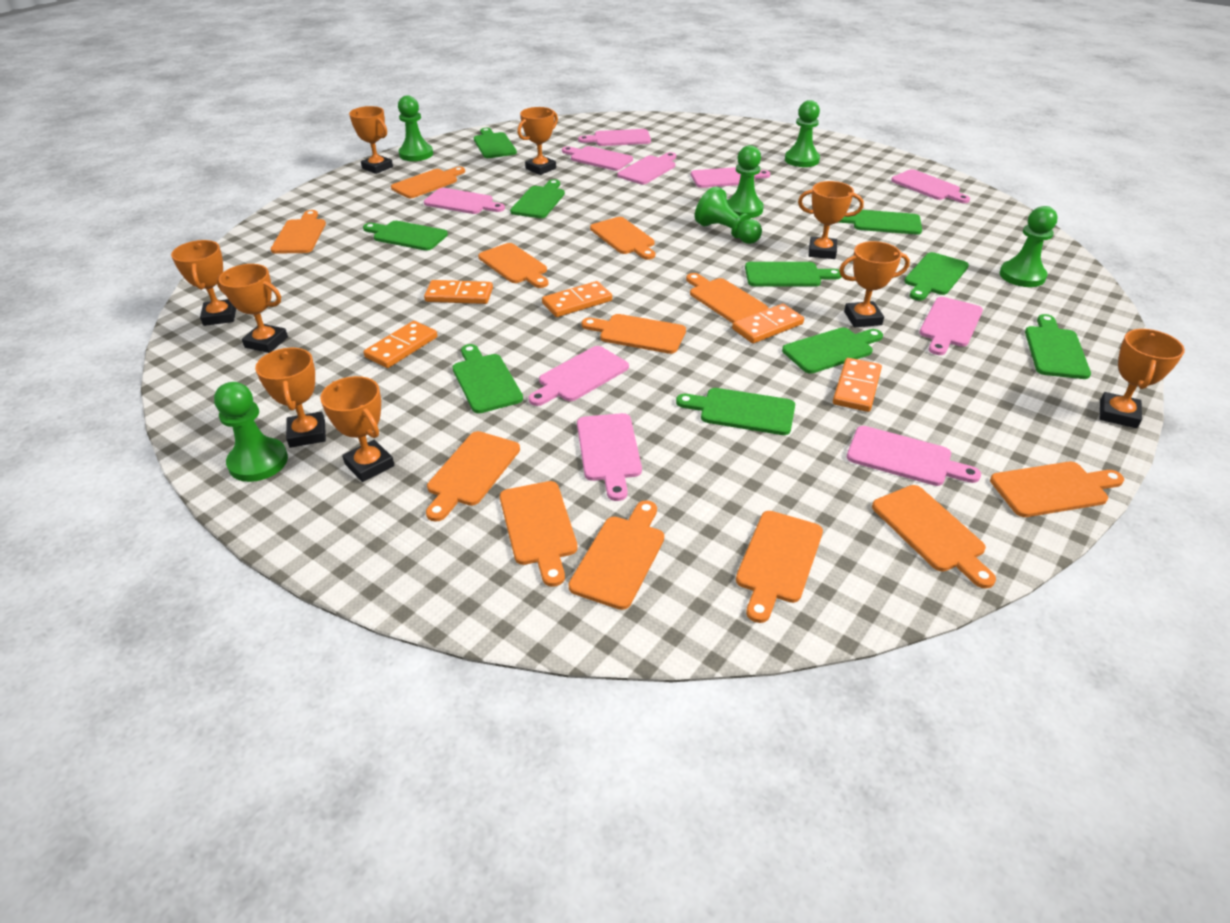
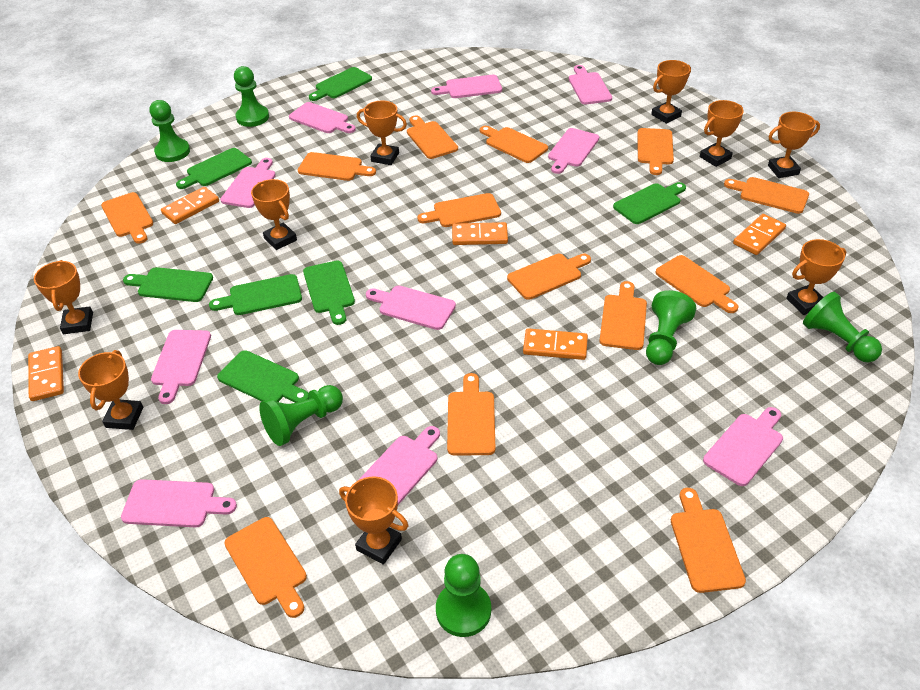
green cutting board: 10 -> 7
orange cutting board: 12 -> 13

